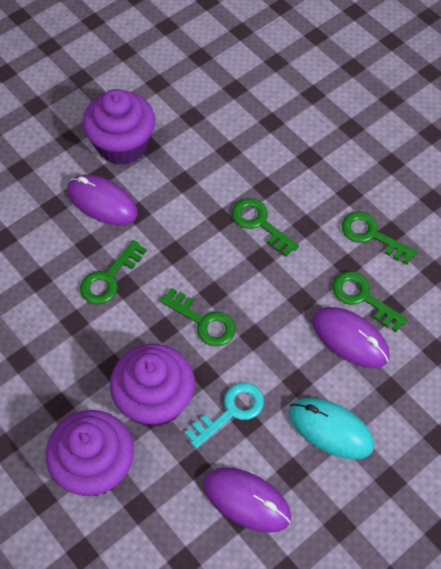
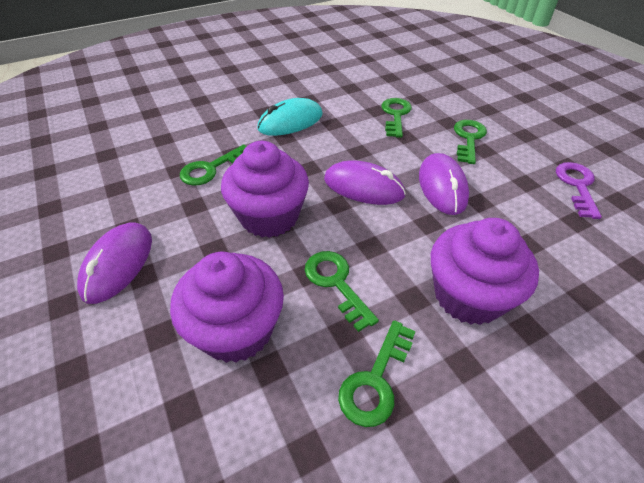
purple key: 0 -> 1
turquoise key: 1 -> 0

